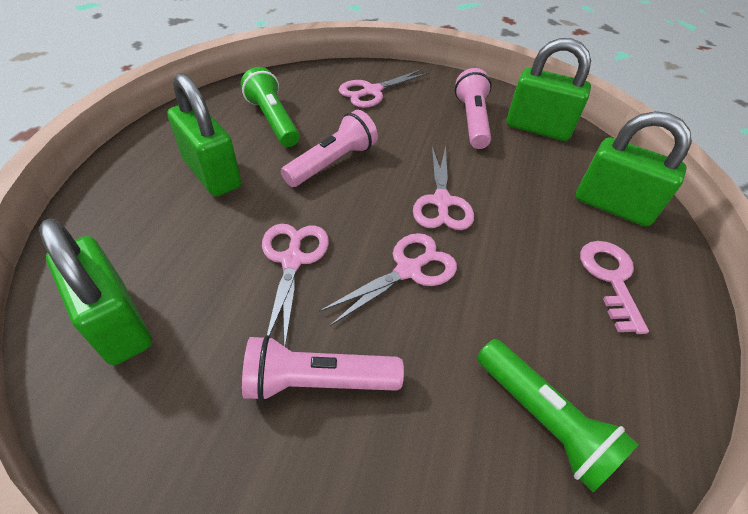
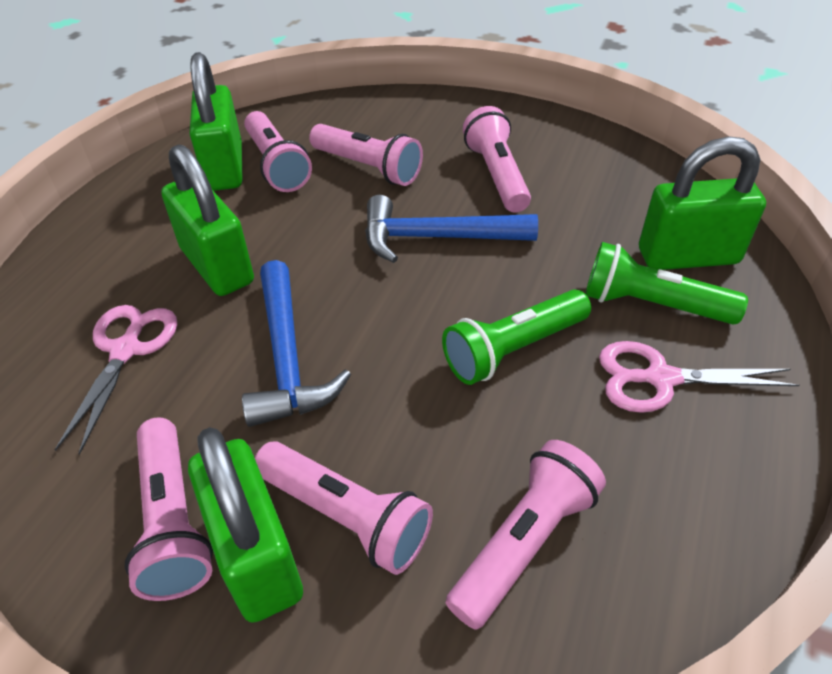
blue hammer: 0 -> 2
pink flashlight: 3 -> 6
pink key: 1 -> 0
pink scissors: 4 -> 2

